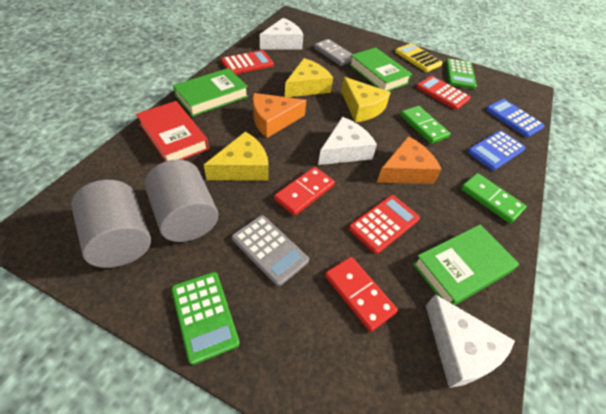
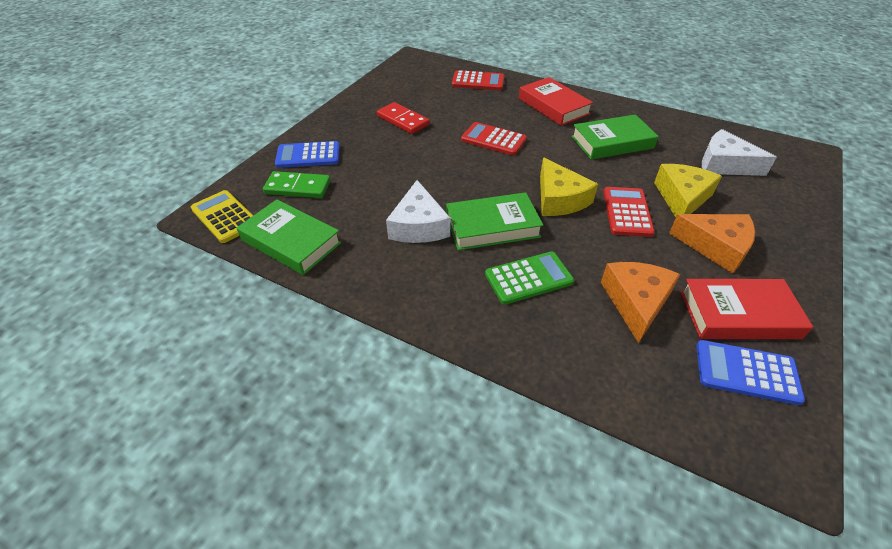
green calculator: 2 -> 1
green domino: 2 -> 1
grey calculator: 1 -> 0
grey cylinder: 2 -> 0
grey domino: 1 -> 0
red book: 1 -> 2
red domino: 2 -> 1
white cheese: 3 -> 2
yellow cheese: 3 -> 2

